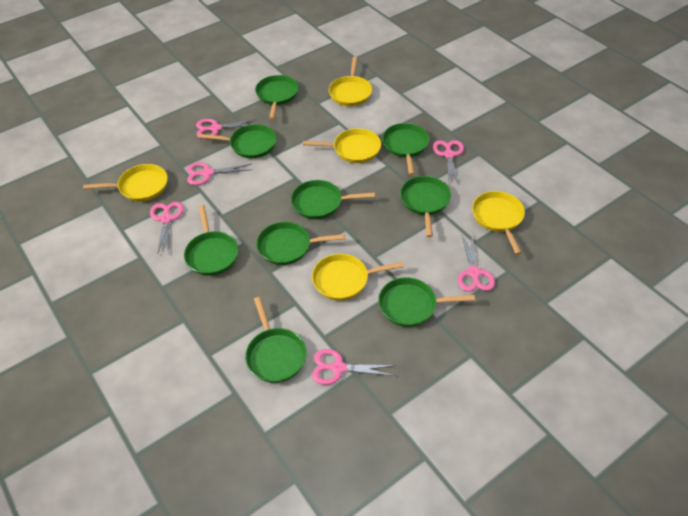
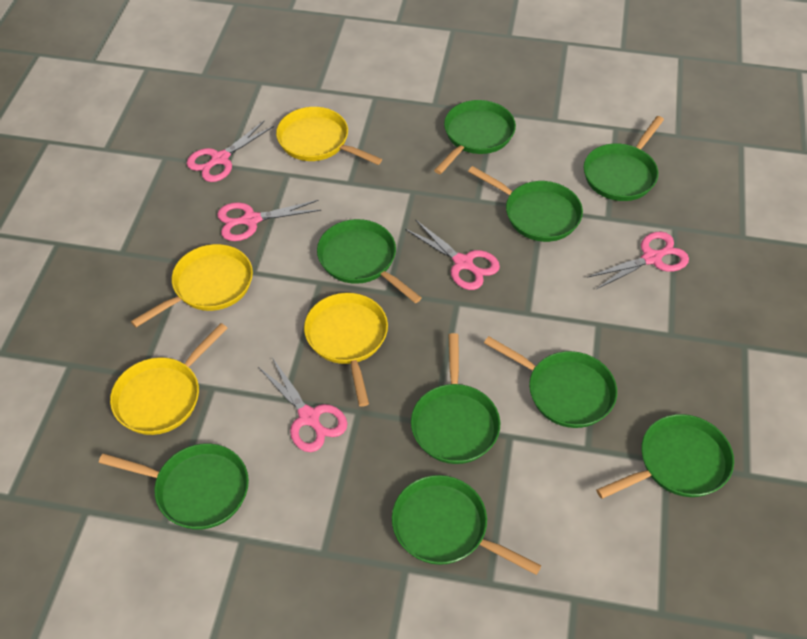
pink scissors: 6 -> 5
yellow pan: 5 -> 4

